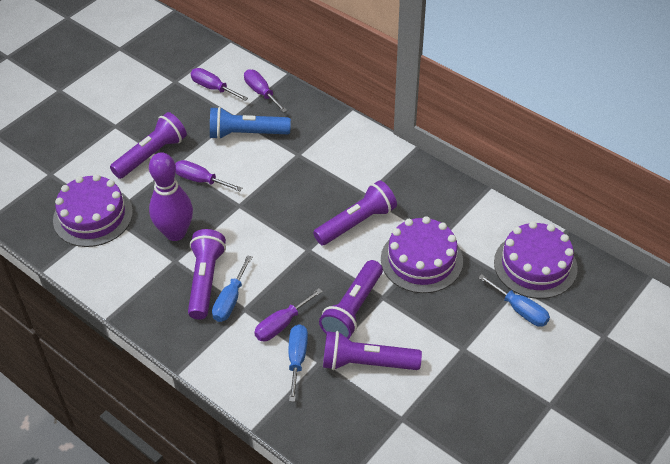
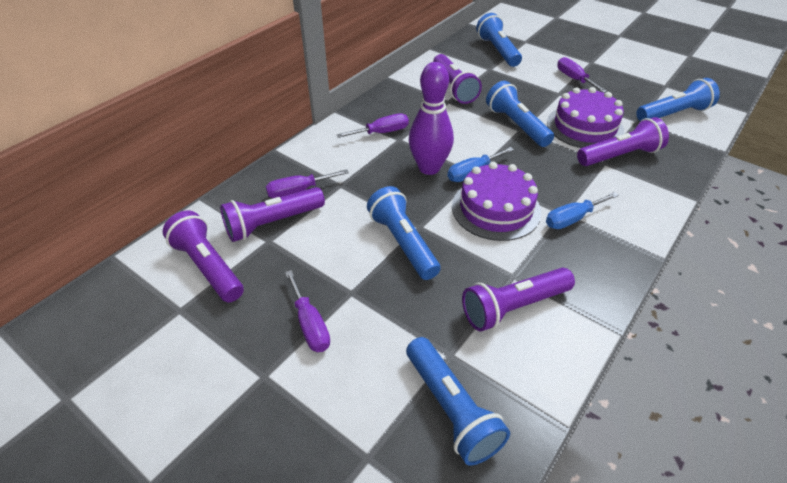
blue flashlight: 1 -> 5
blue screwdriver: 3 -> 2
purple cake: 3 -> 2

